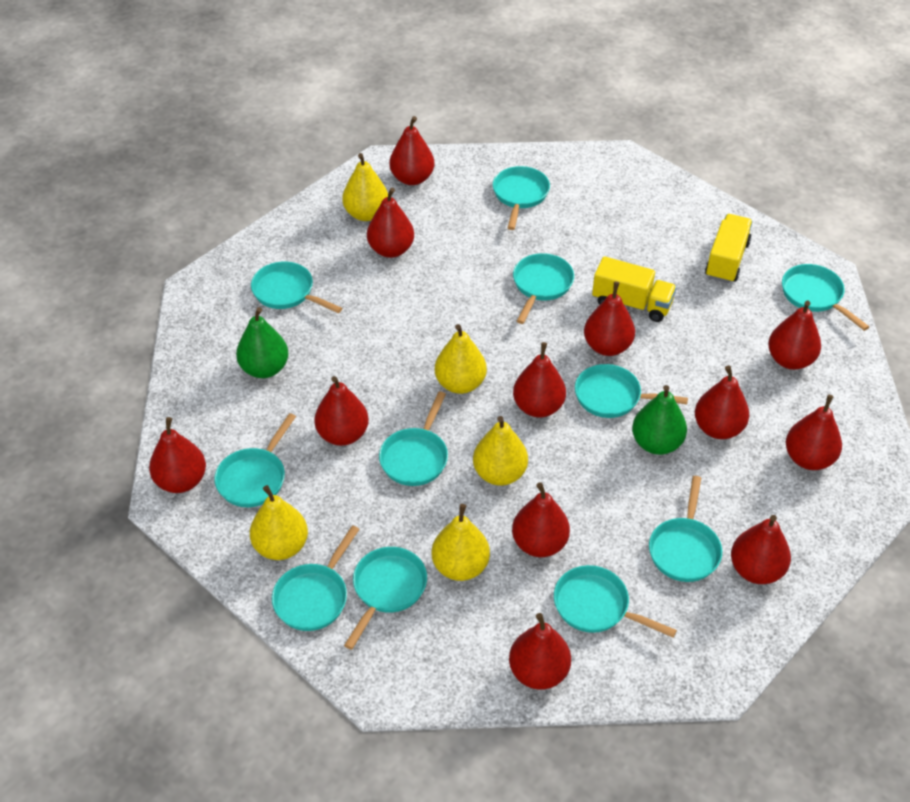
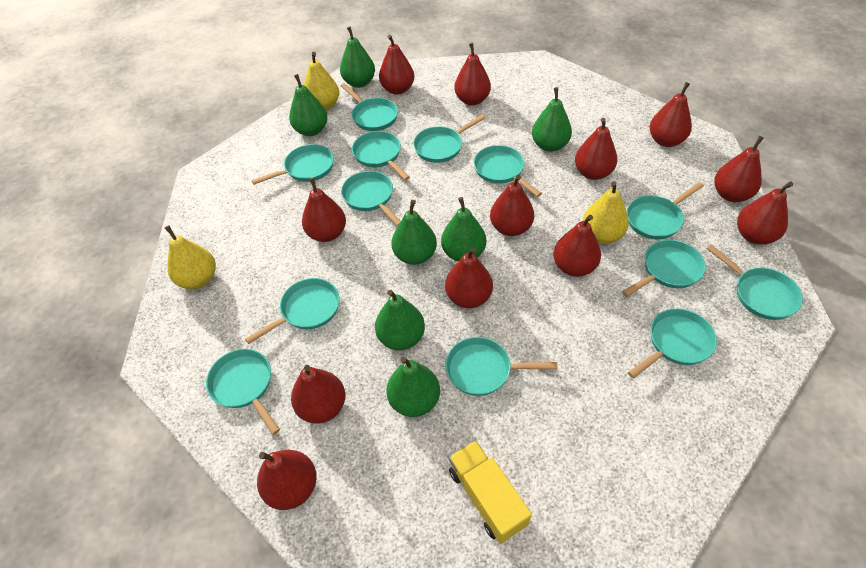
green pear: 2 -> 7
turquoise pan: 11 -> 13
yellow pear: 5 -> 3
yellow truck: 2 -> 1

